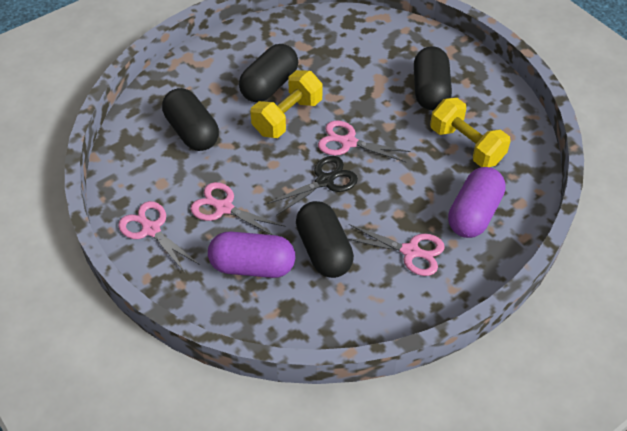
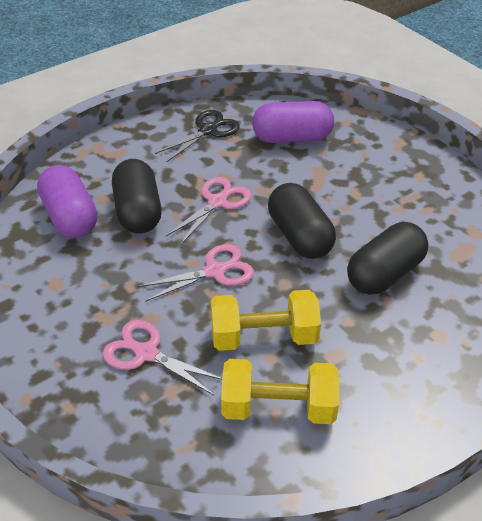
black capsule: 4 -> 3
pink scissors: 4 -> 3

